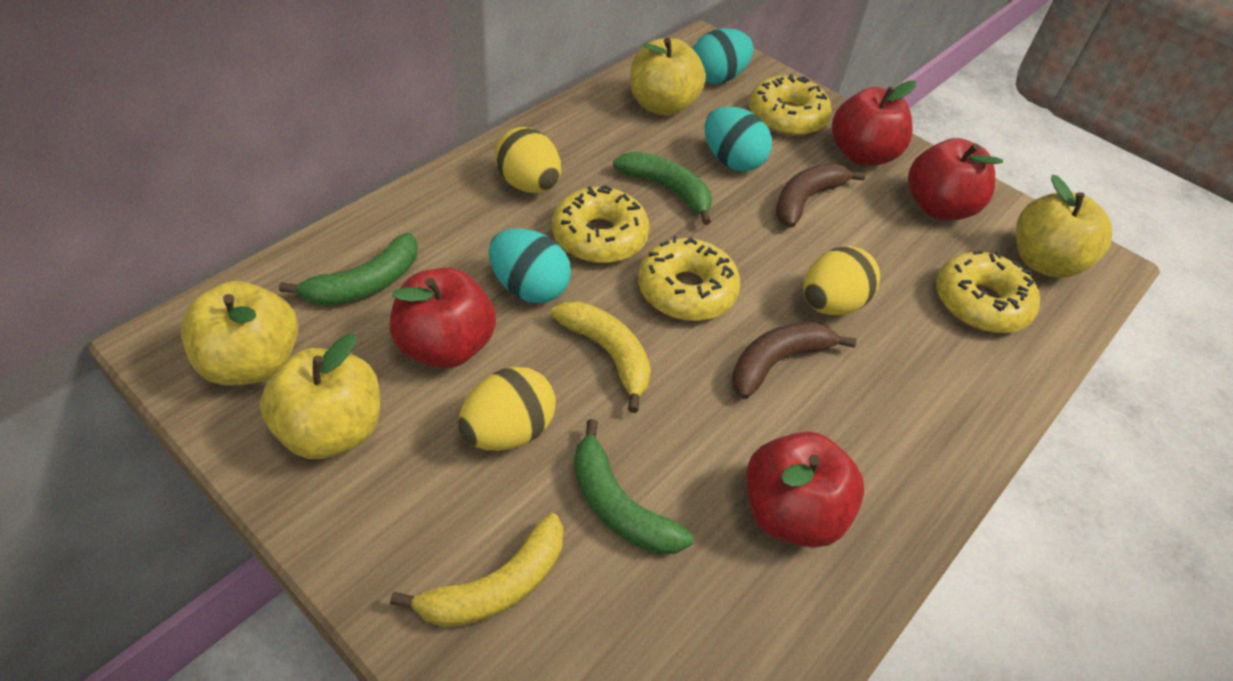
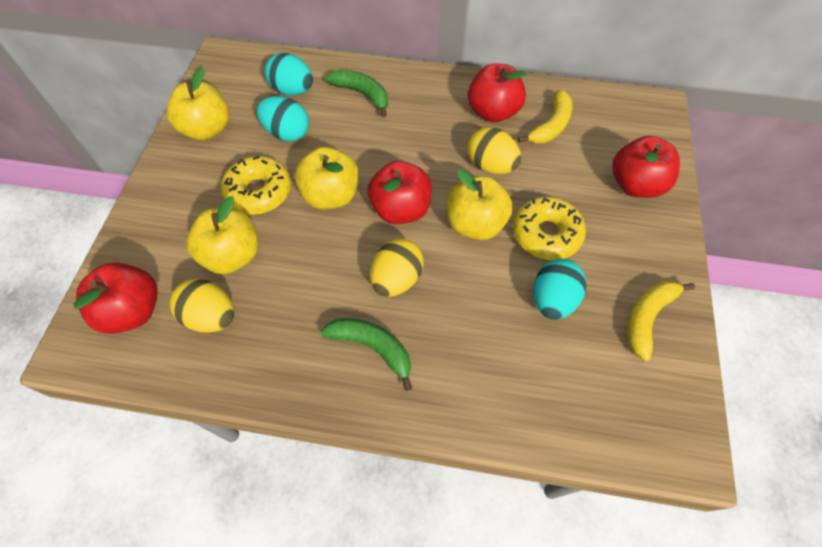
brown banana: 2 -> 0
green banana: 3 -> 2
yellow donut: 4 -> 2

